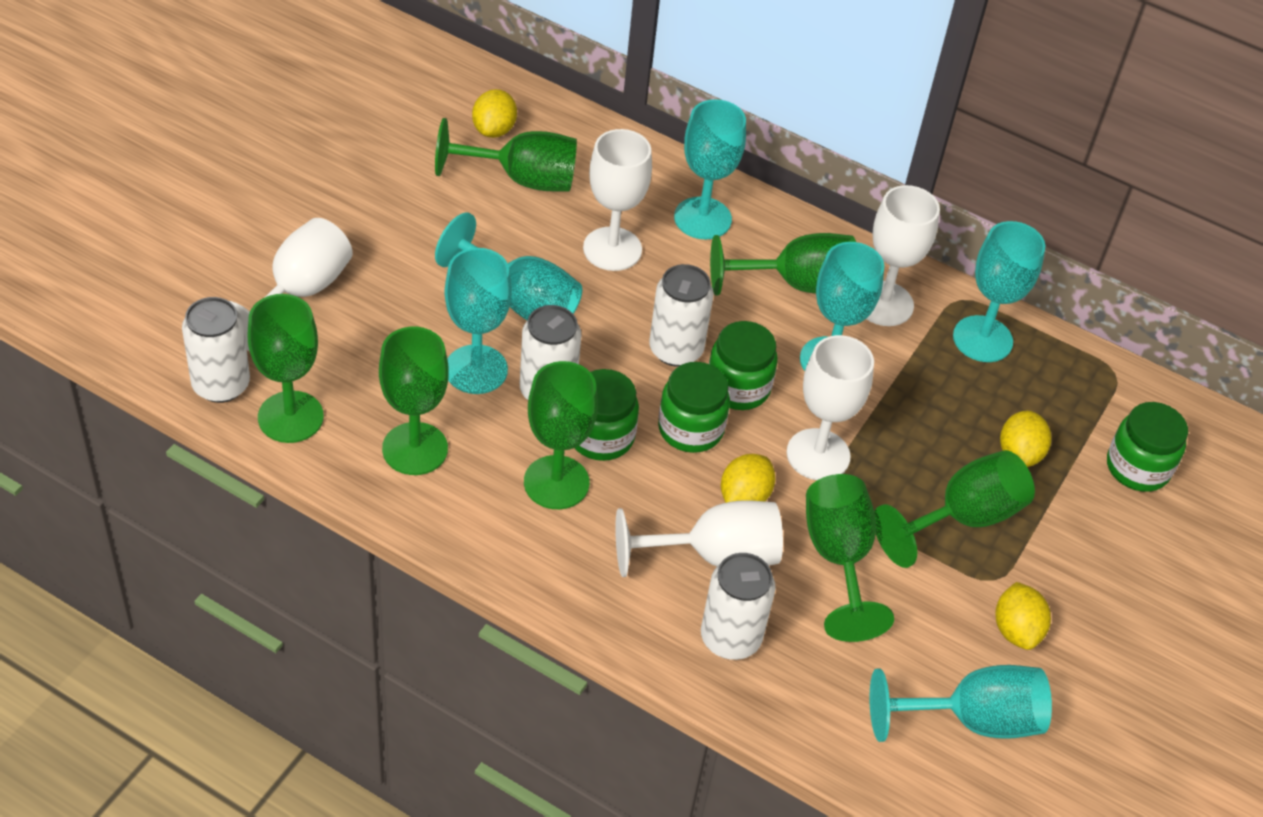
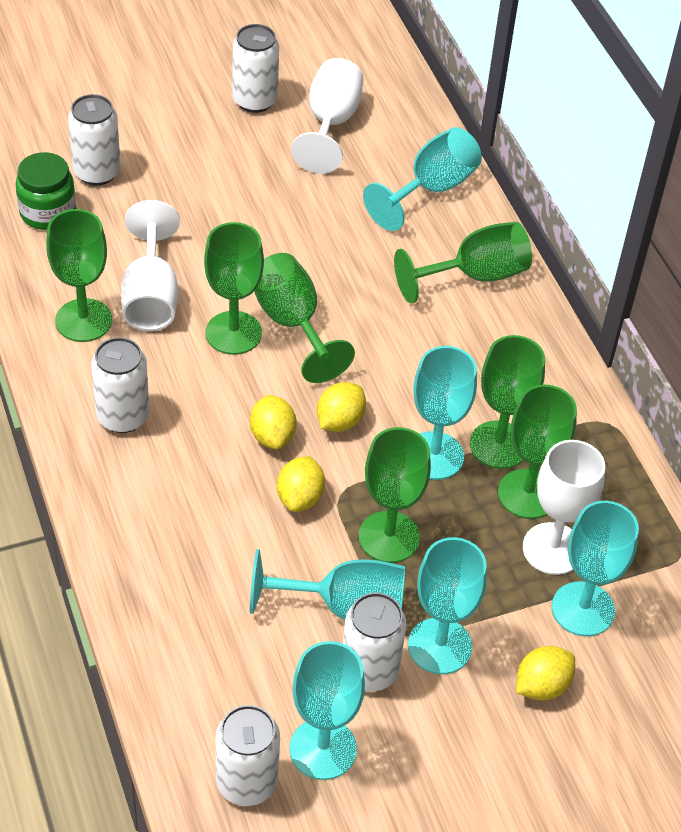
green jar: 4 -> 1
white can: 4 -> 5
white goblet: 5 -> 3

